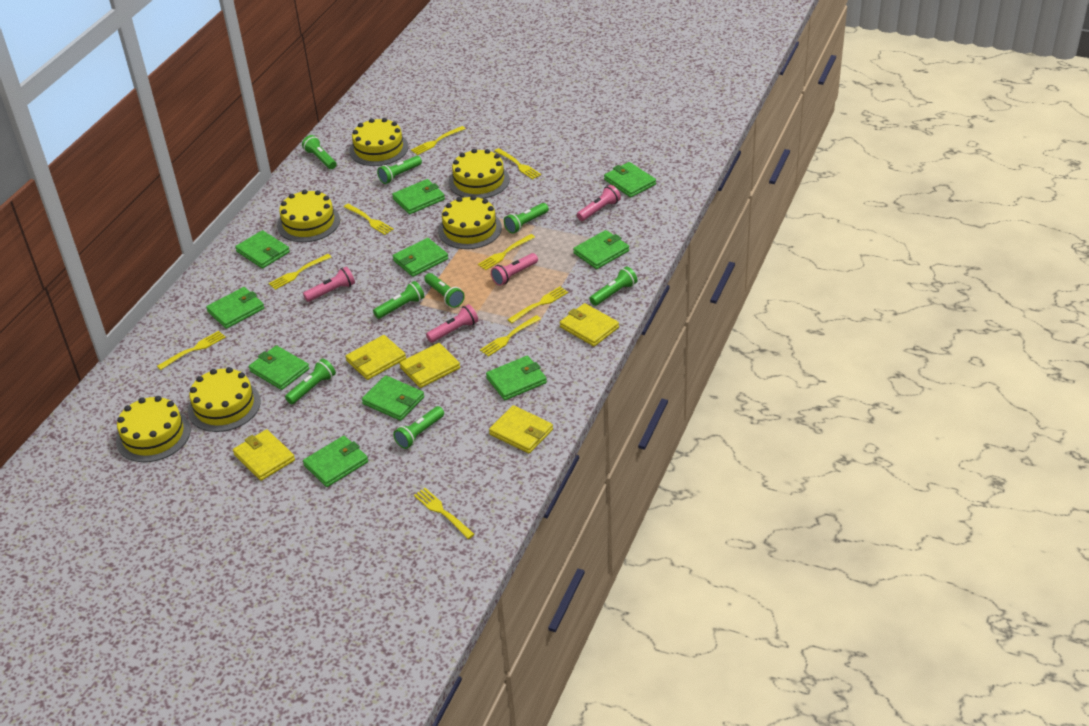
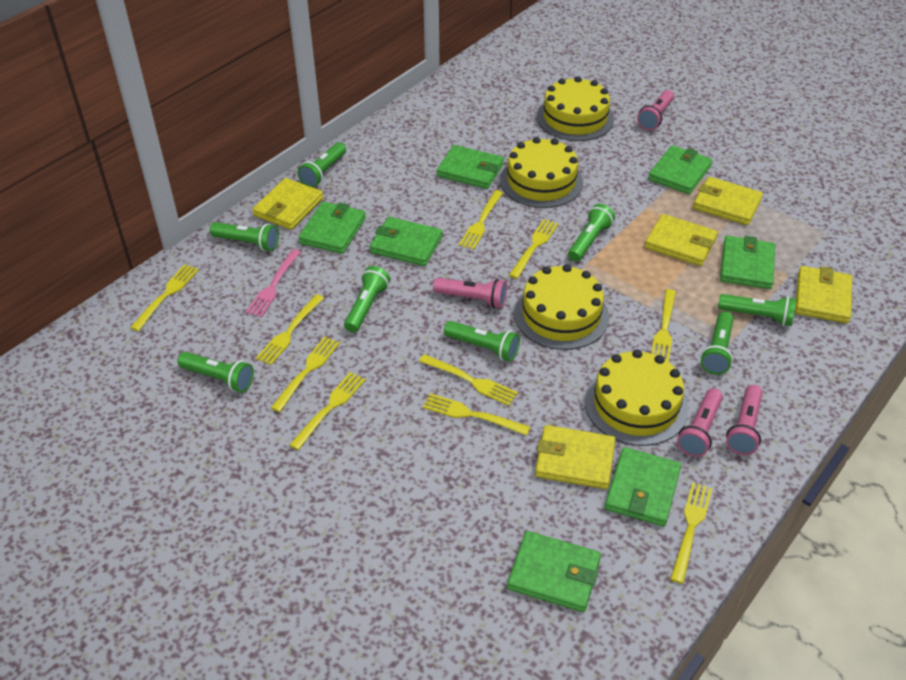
green wallet: 10 -> 7
pink fork: 0 -> 1
yellow cake: 6 -> 4
yellow fork: 9 -> 10

